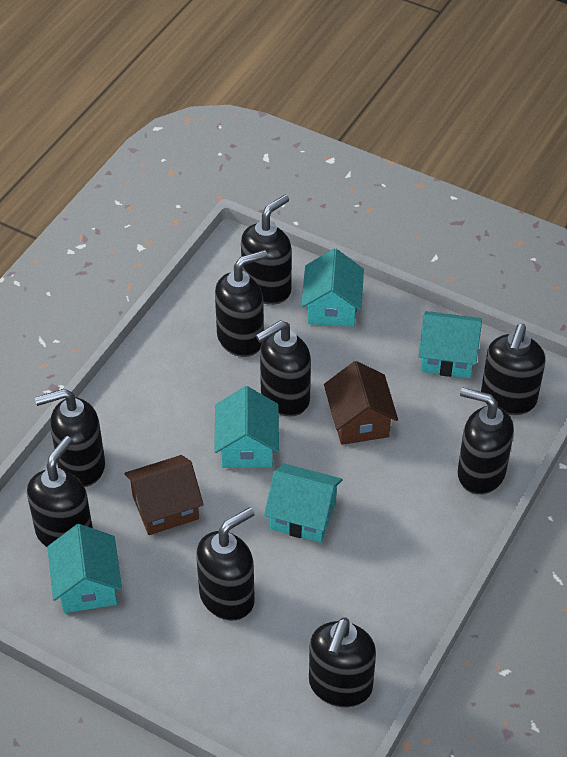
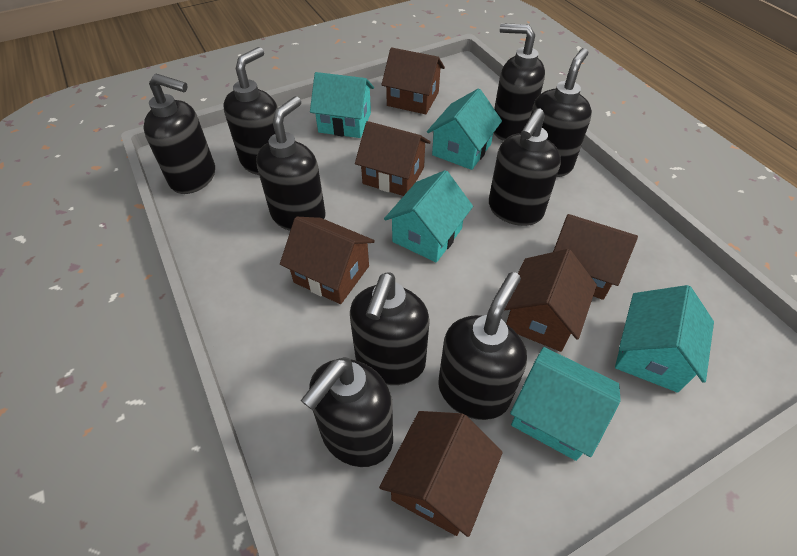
brown house: 2 -> 6

